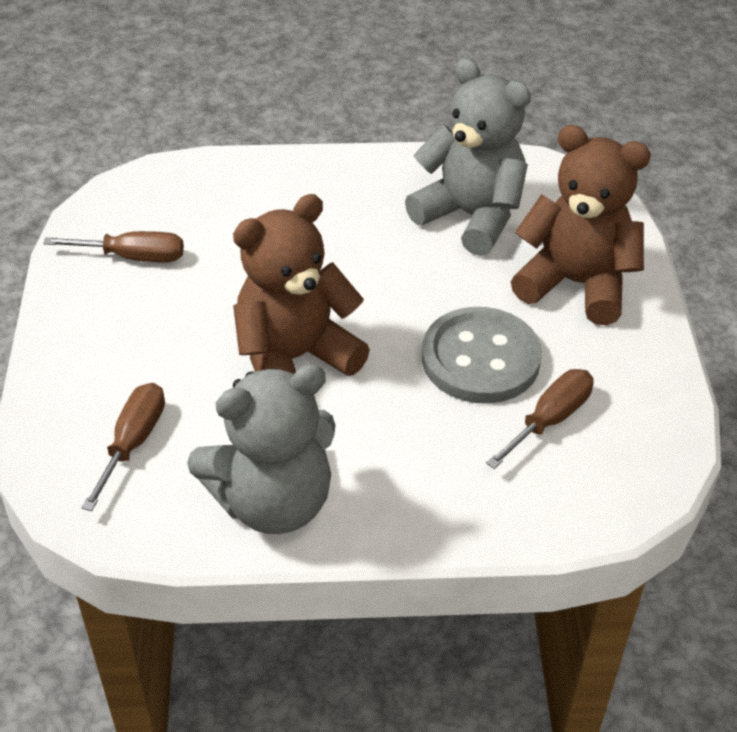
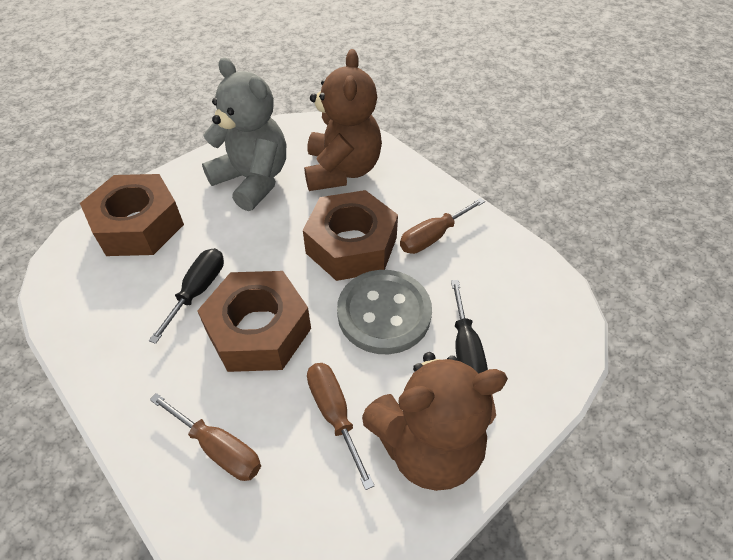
black screwdriver: 0 -> 2
brown nut: 0 -> 3
grey teddy bear: 2 -> 1

